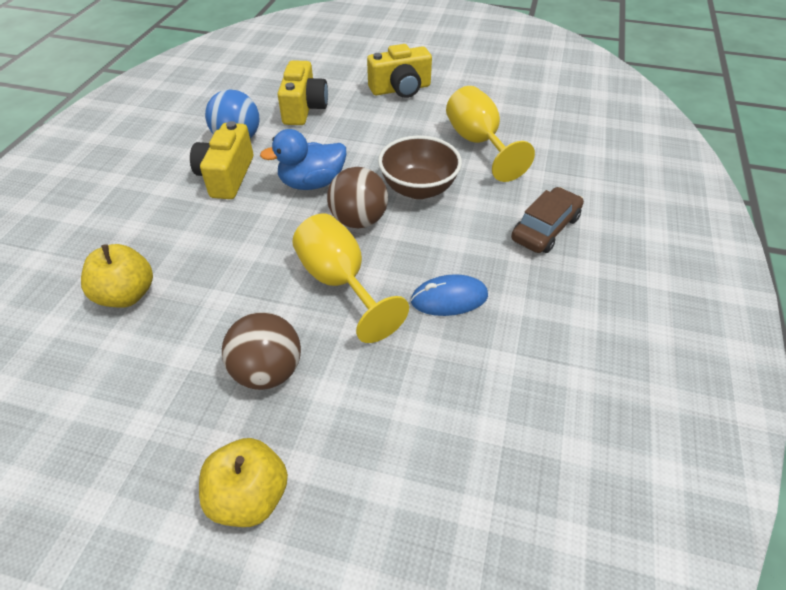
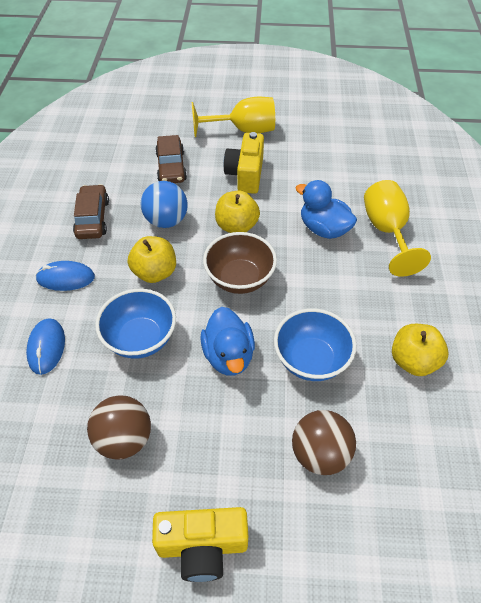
blue bowl: 0 -> 2
blue duck: 1 -> 2
blue mouse: 1 -> 2
brown car: 1 -> 2
yellow apple: 2 -> 3
yellow camera: 3 -> 2

